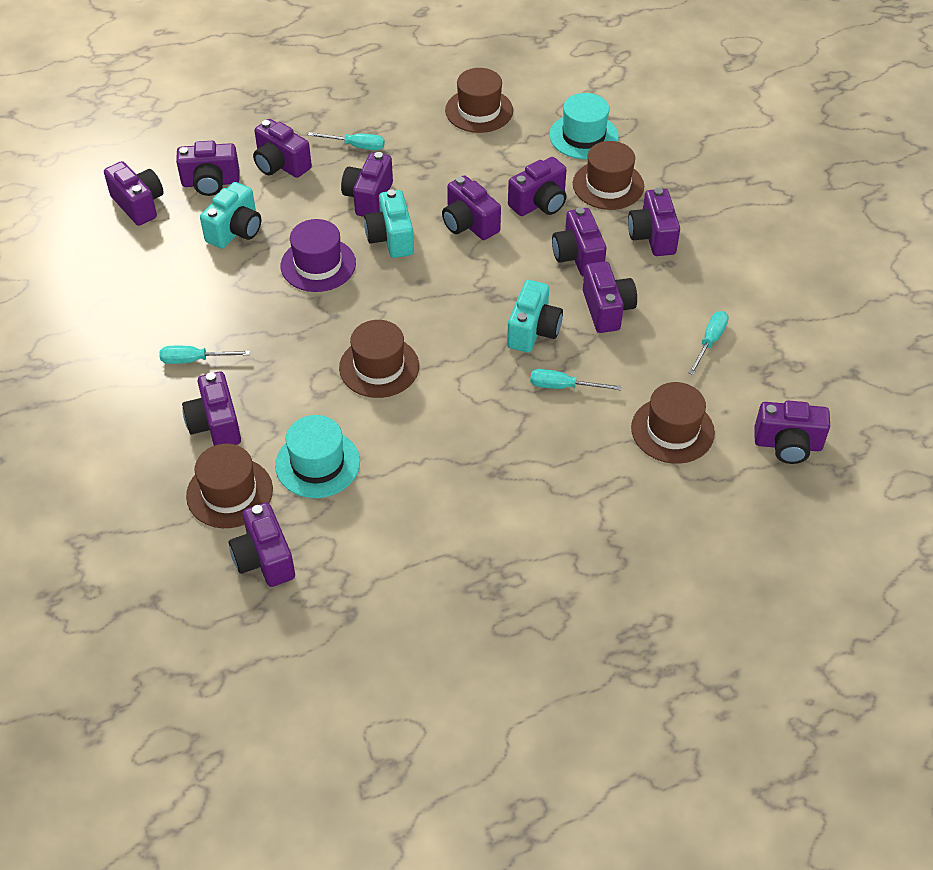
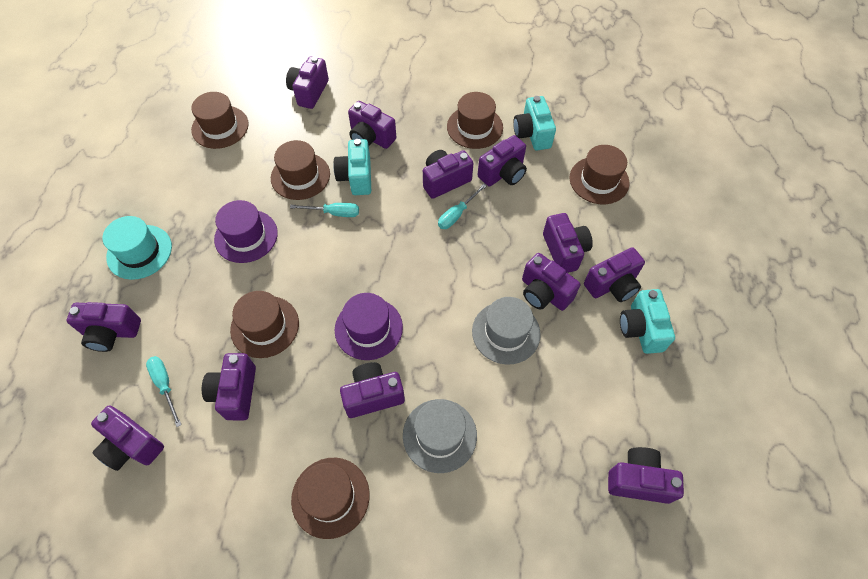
brown hat: 5 -> 6
grey hat: 0 -> 2
purple hat: 1 -> 2
turquoise hat: 2 -> 1
turquoise screwdriver: 4 -> 3

